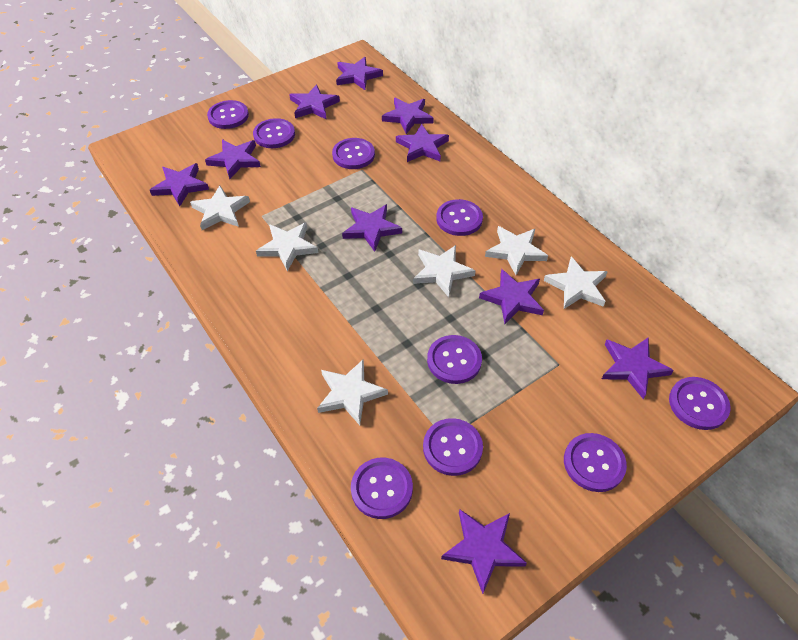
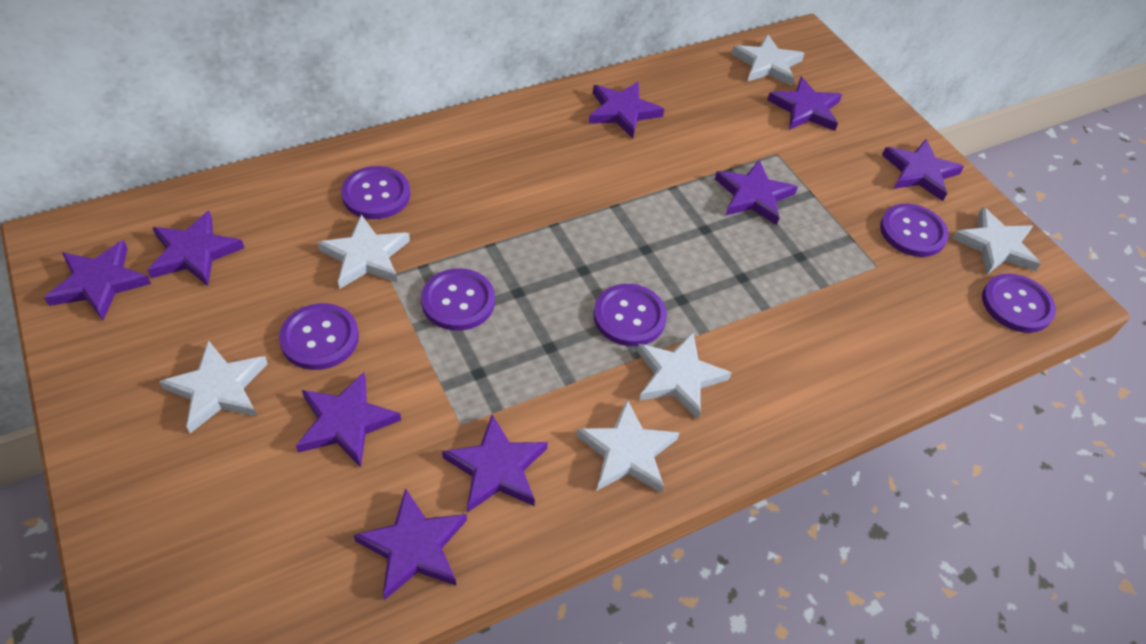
purple button: 9 -> 6
purple star: 10 -> 9

